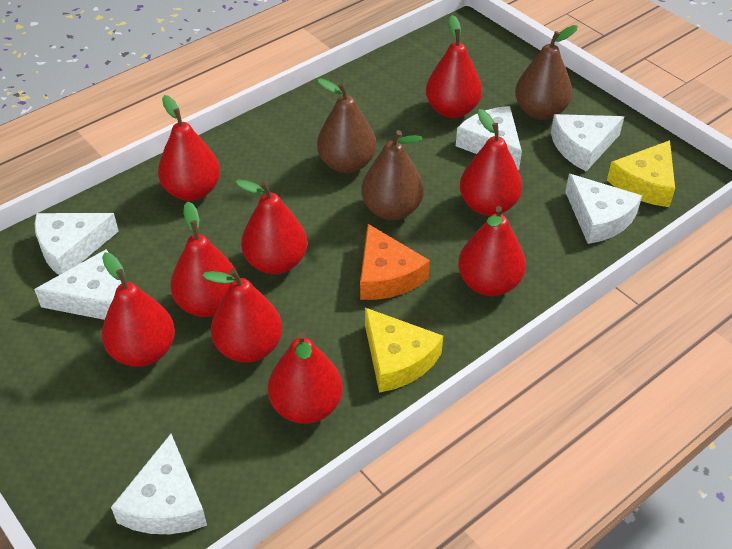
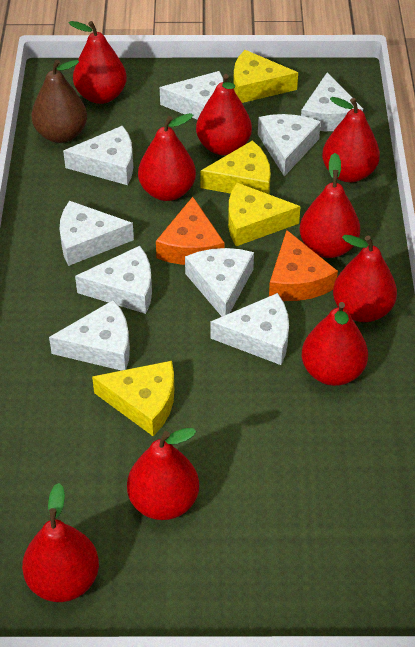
brown pear: 3 -> 1
orange cheese: 1 -> 2
white cheese: 6 -> 9
yellow cheese: 2 -> 4

